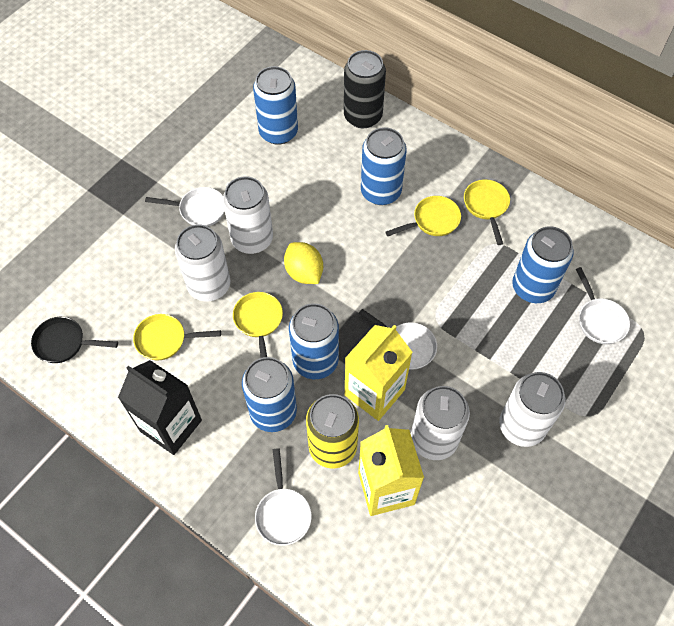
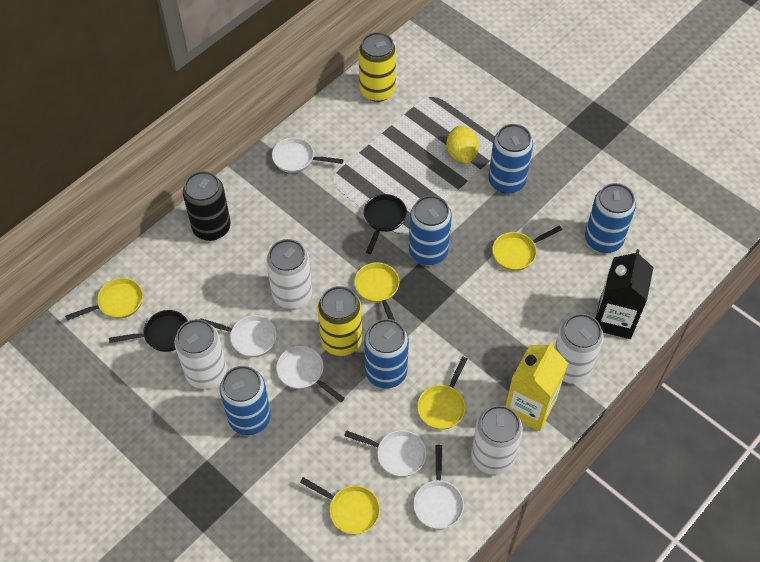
black pan: 1 -> 2
white pan: 4 -> 5
yellow can: 1 -> 2
yellow carton: 2 -> 1
yellow pan: 4 -> 5

